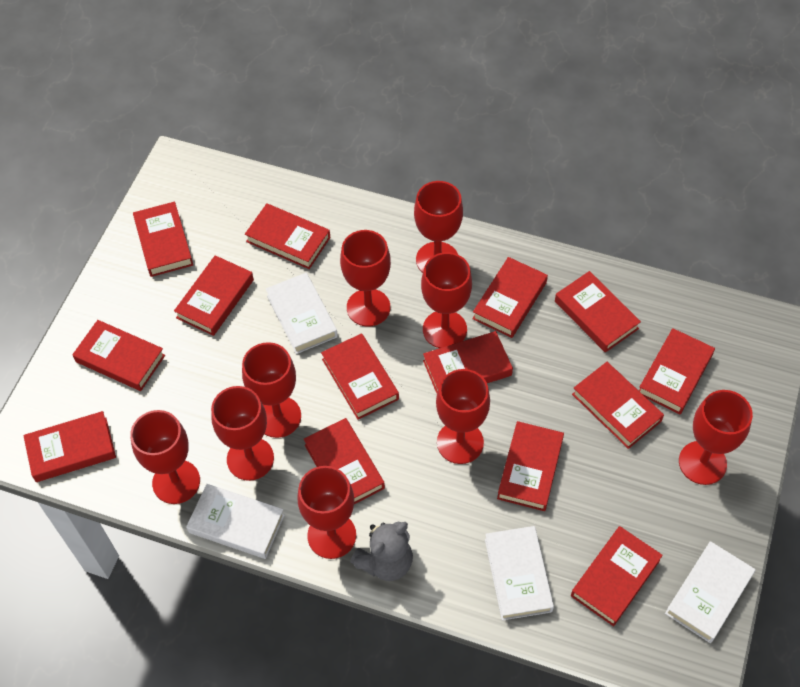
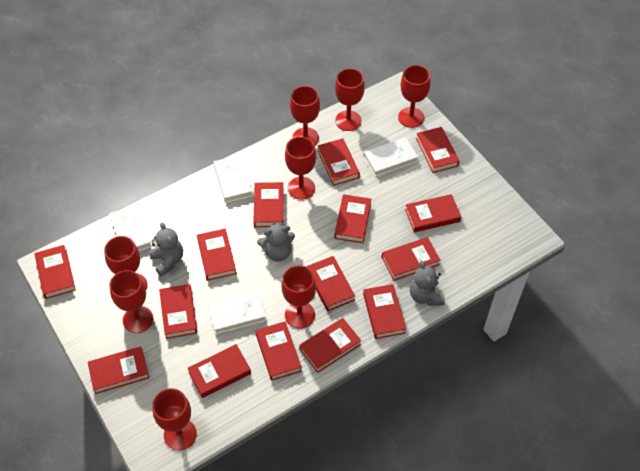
grey teddy bear: 1 -> 3
red book: 14 -> 15
red goblet: 9 -> 8

